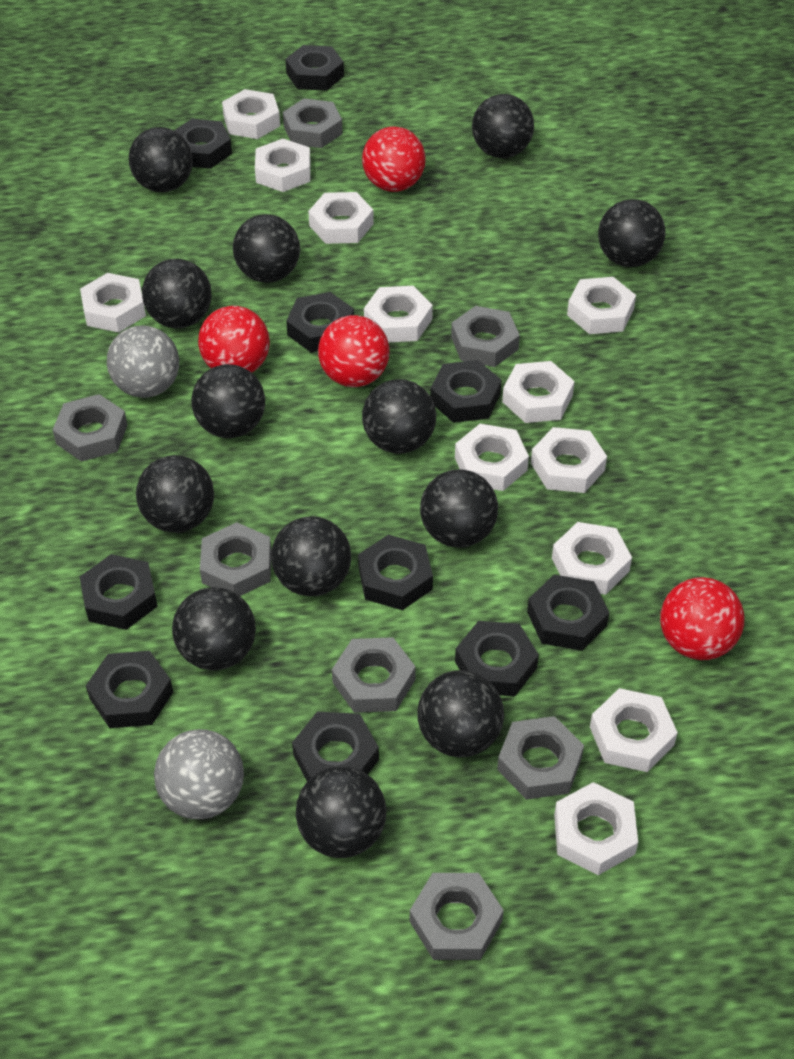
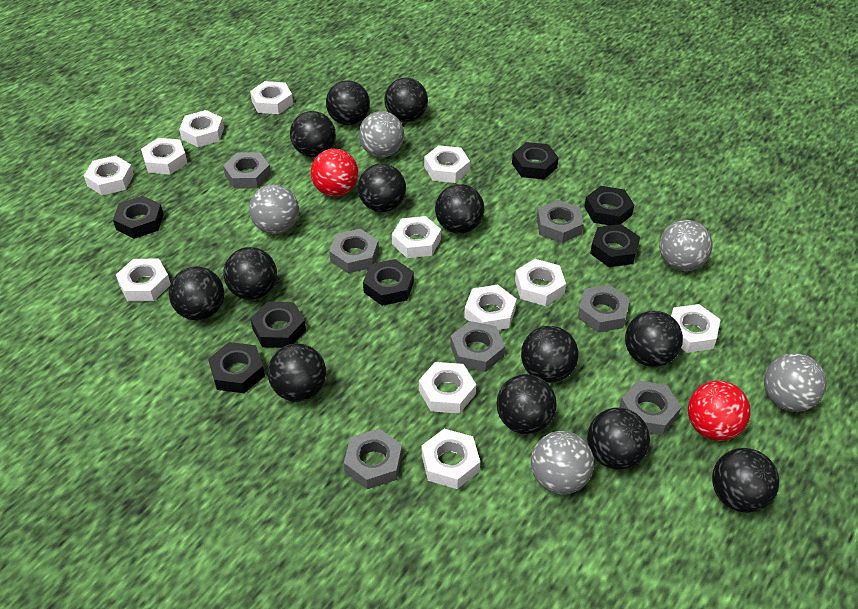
black nut: 10 -> 7
grey ball: 2 -> 5
red ball: 4 -> 2

